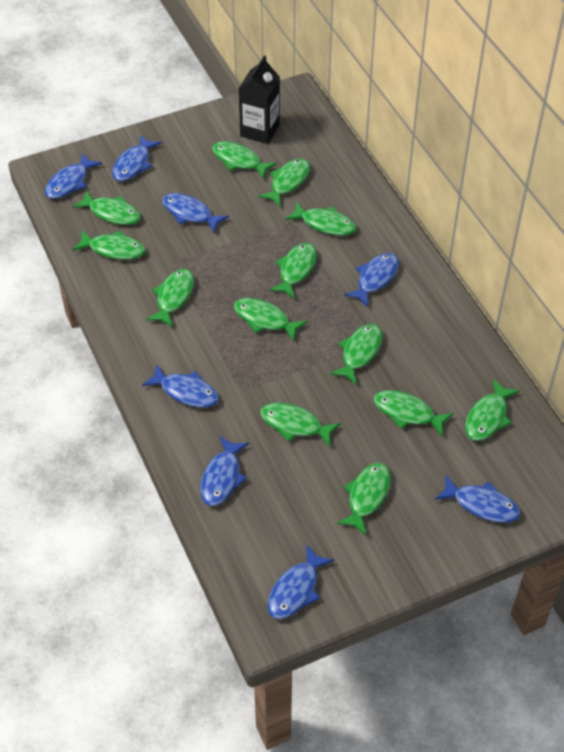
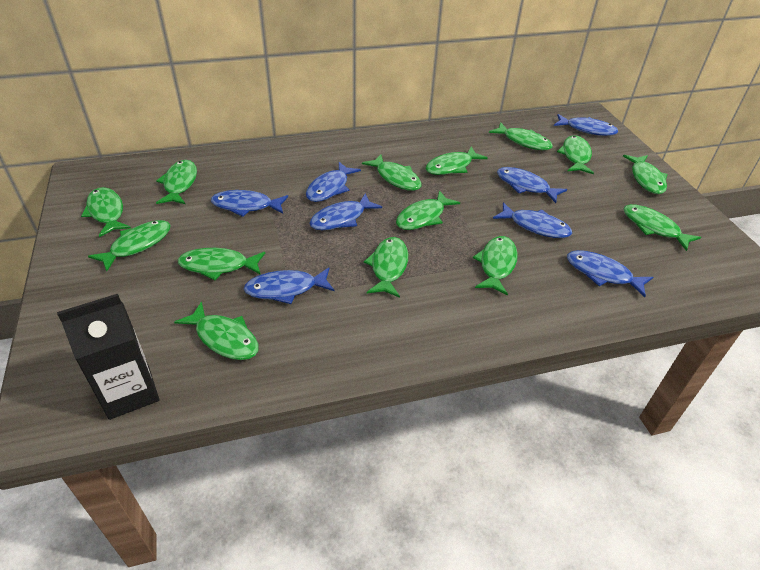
green fish: 13 -> 14

